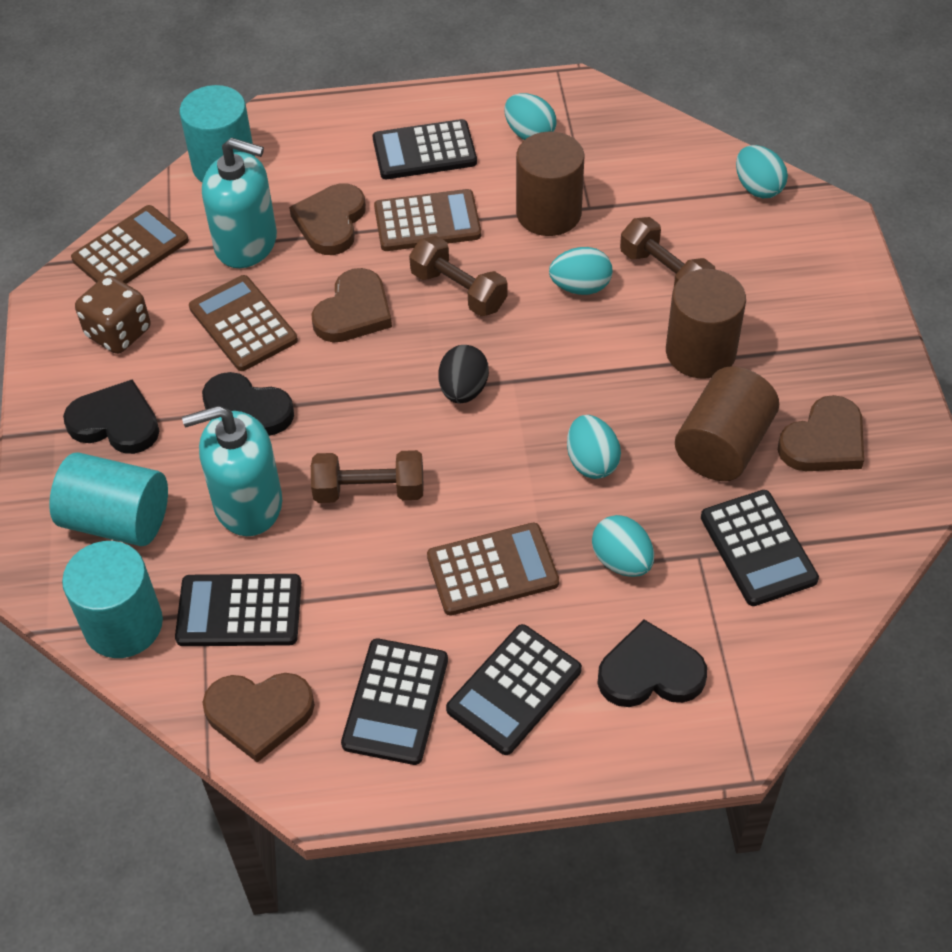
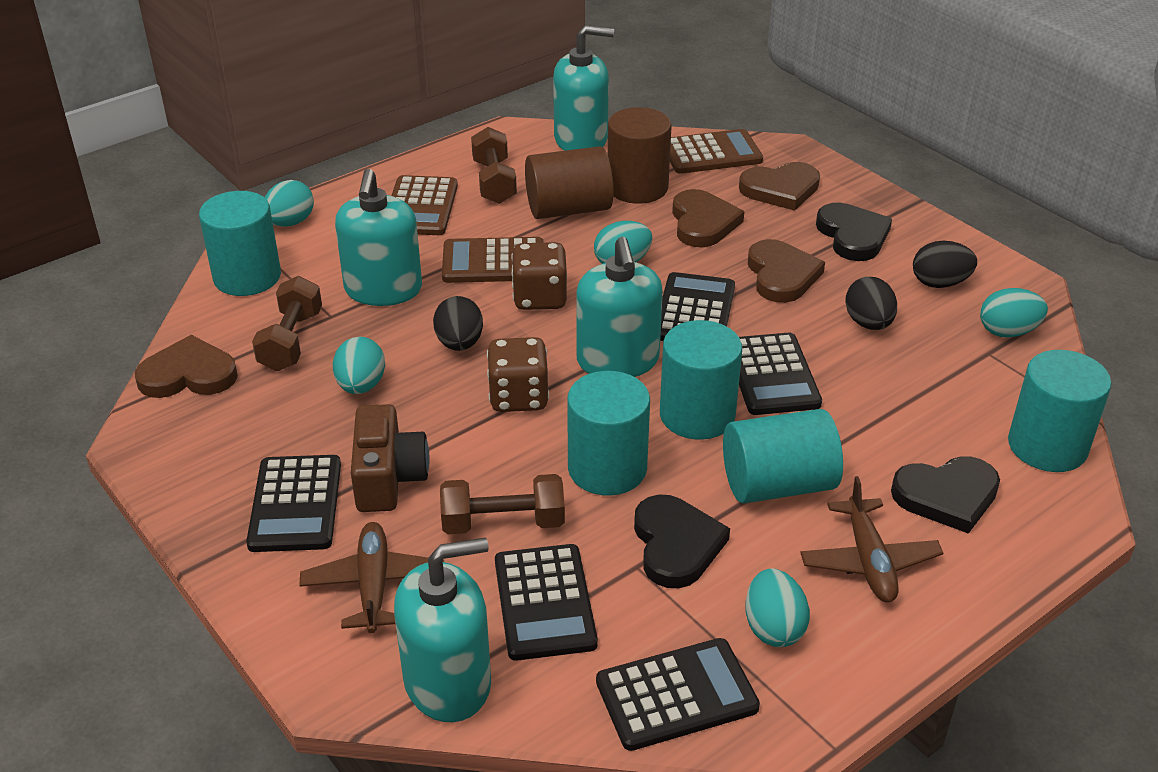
black egg: 1 -> 3
brown calculator: 4 -> 3
brown camera: 0 -> 1
brown cylinder: 3 -> 2
brown dice: 1 -> 2
brown plane: 0 -> 2
turquoise cylinder: 3 -> 5
turquoise soap dispenser: 2 -> 4

